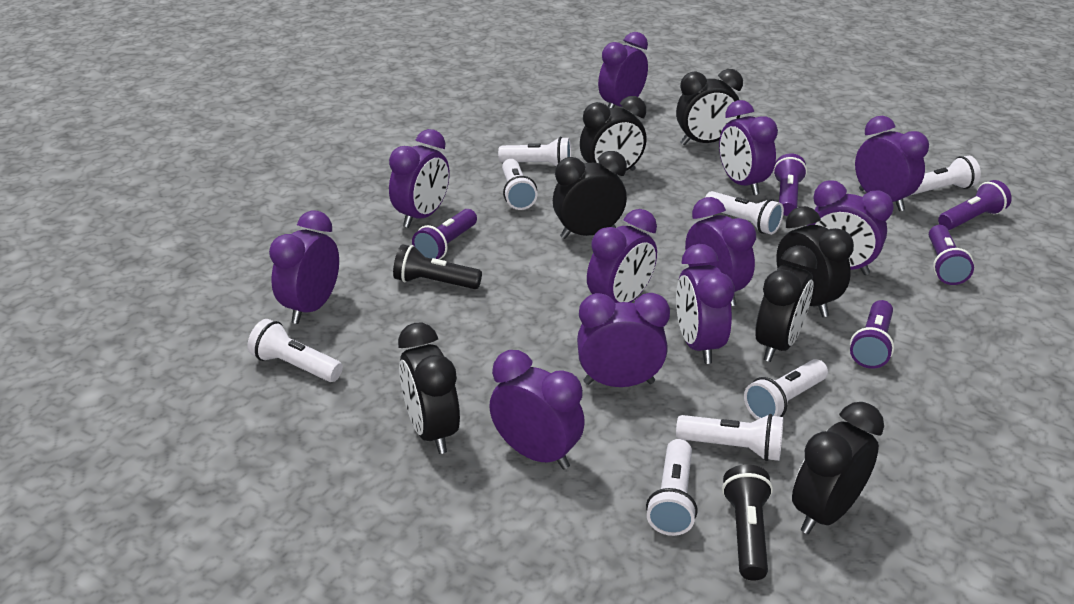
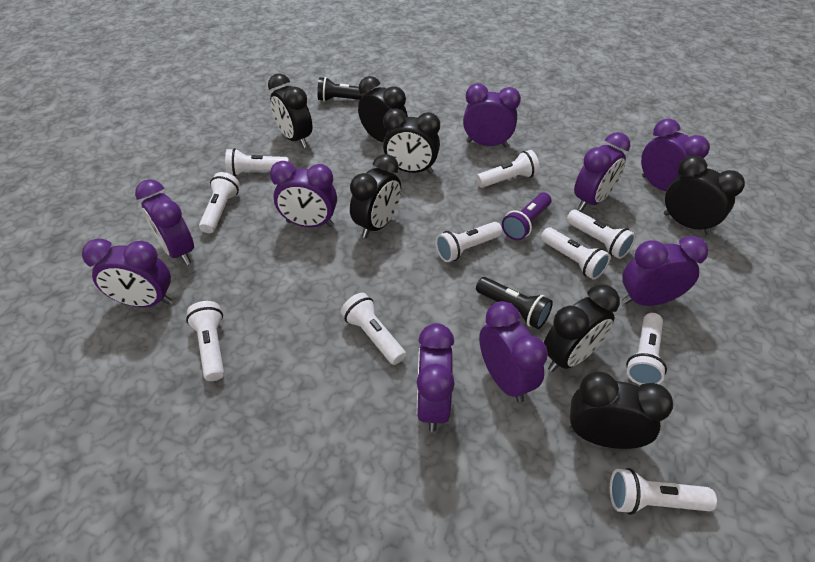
purple clock: 11 -> 9
purple flashlight: 5 -> 1
white flashlight: 8 -> 10

